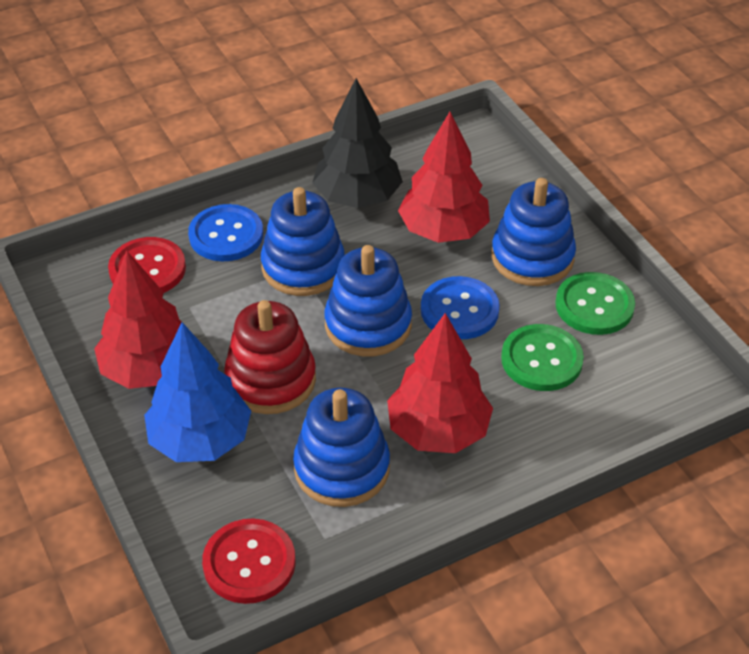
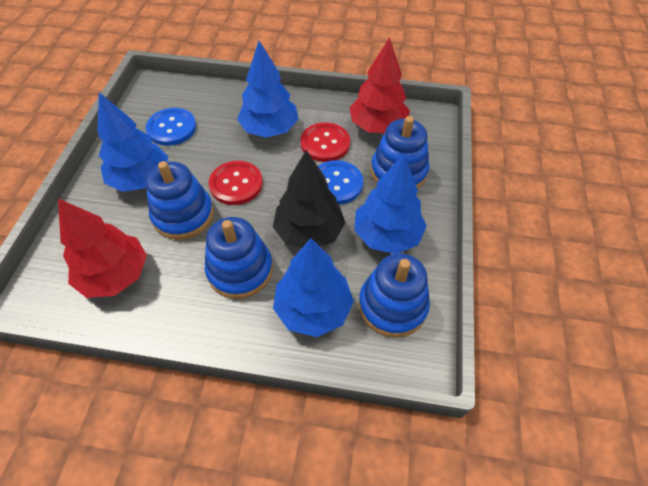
blue tree: 1 -> 4
green button: 2 -> 0
red stacking toy: 1 -> 0
red tree: 3 -> 2

